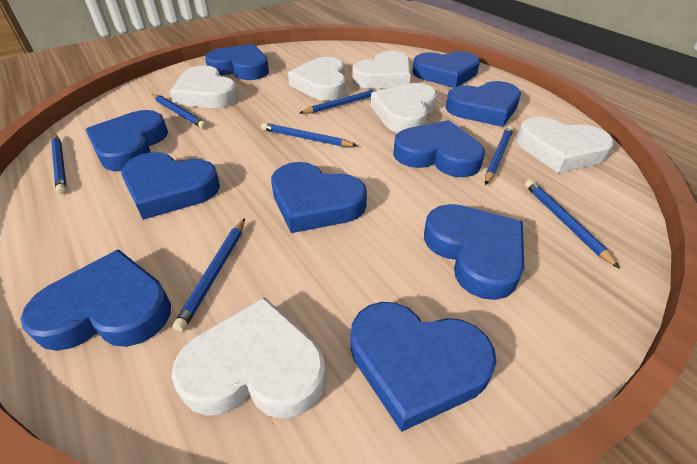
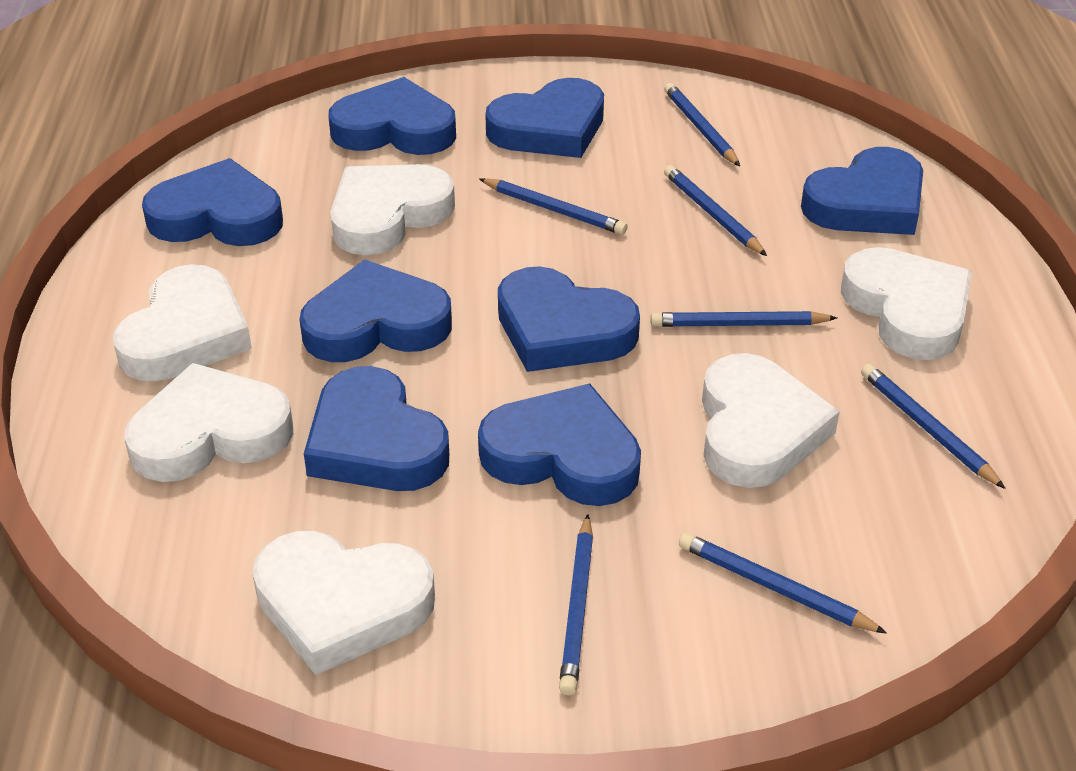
blue heart: 10 -> 8

